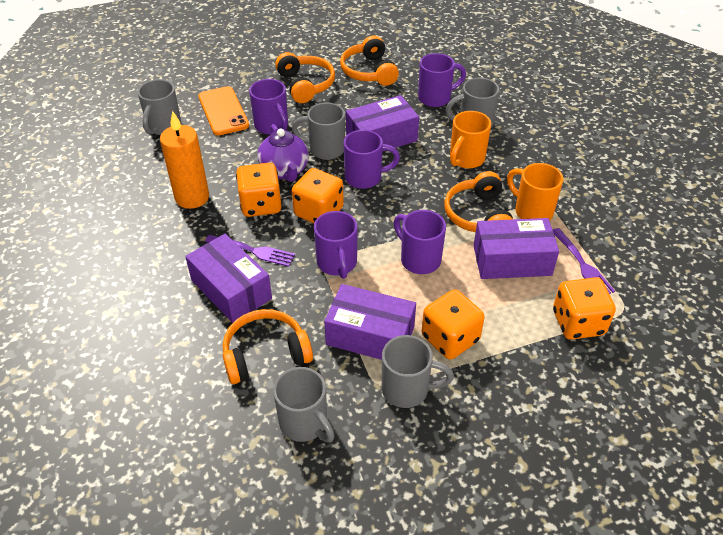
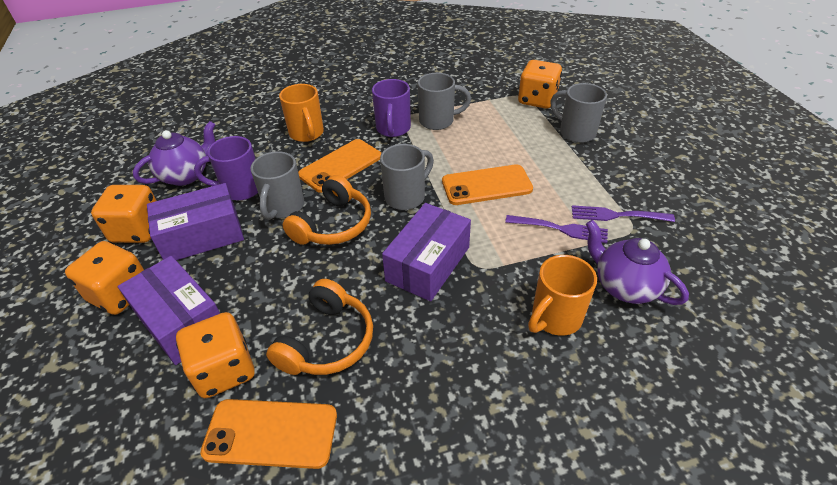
grey mug: 5 -> 4
orange candle: 1 -> 0
orange headphones: 4 -> 2
orange phone: 1 -> 3
purple box: 4 -> 3
purple mug: 5 -> 2
purple teapot: 1 -> 2

